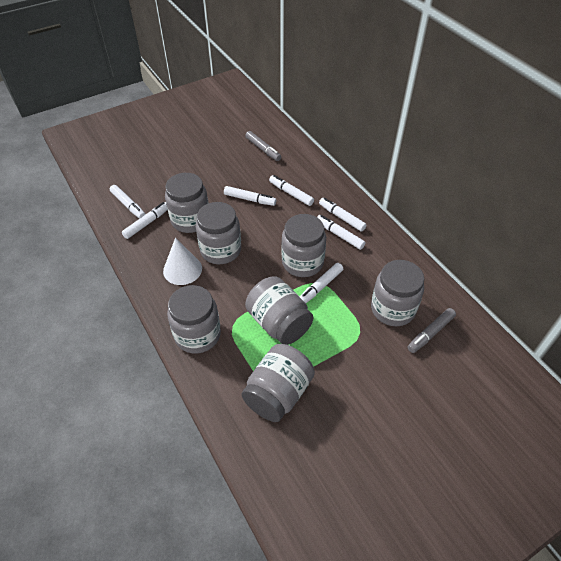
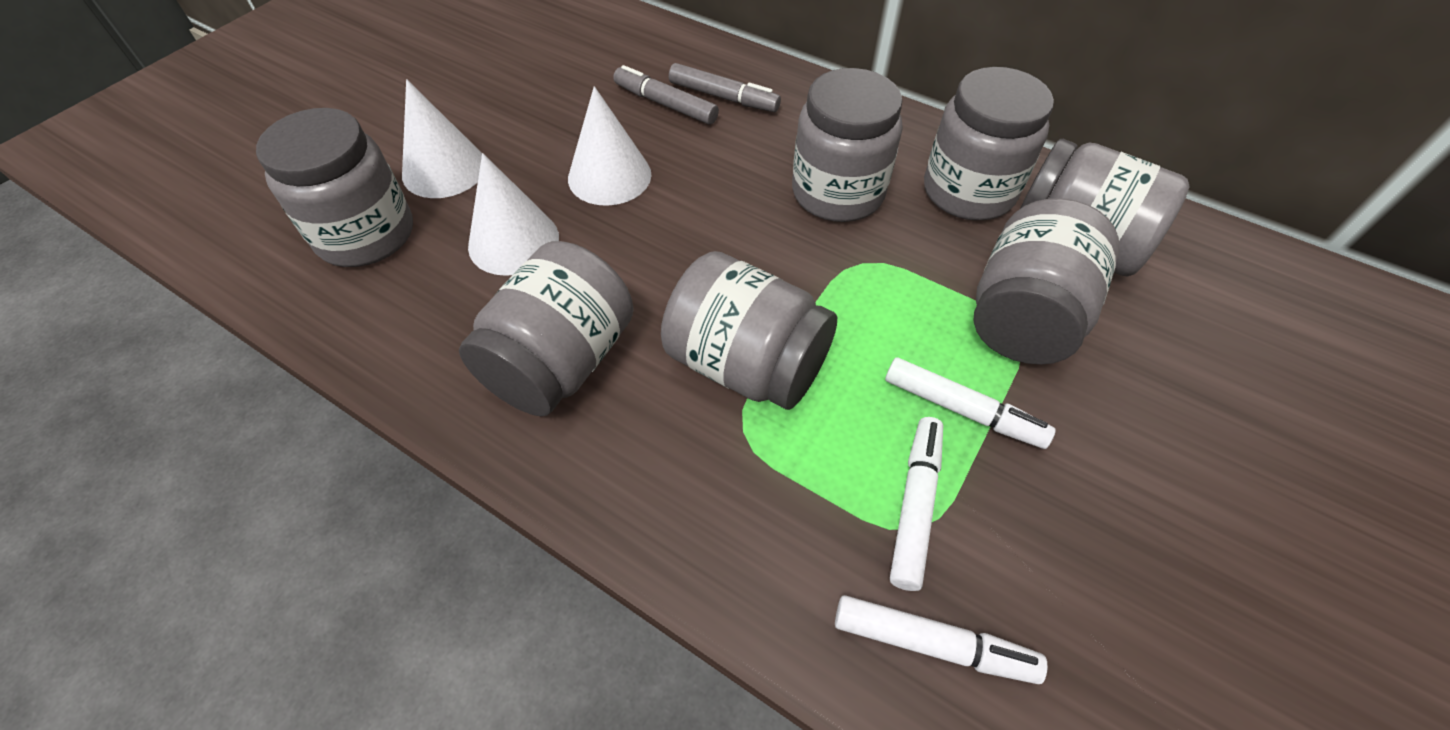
white cone: 1 -> 3
white marker: 7 -> 3

